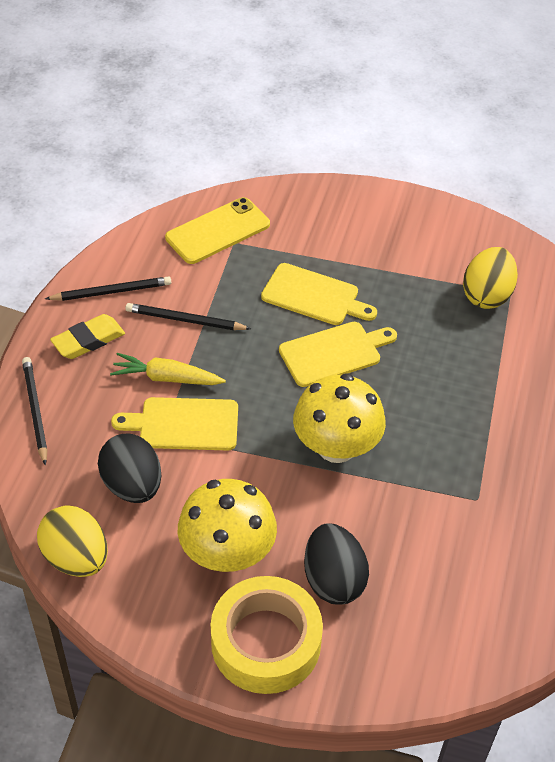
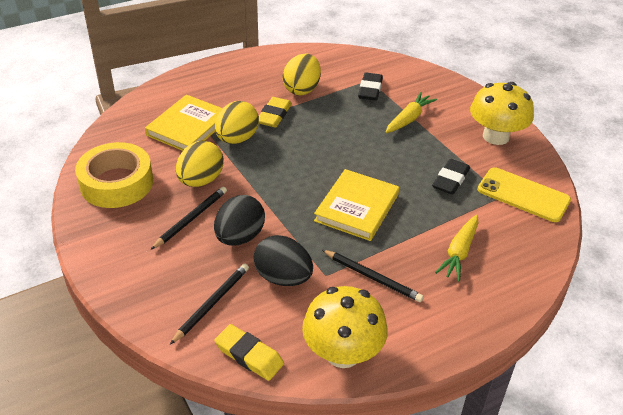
black eraser: 0 -> 2
yellow book: 0 -> 2
yellow carrot: 1 -> 2
yellow cutting board: 3 -> 0
yellow egg: 2 -> 3
yellow eraser: 1 -> 2

